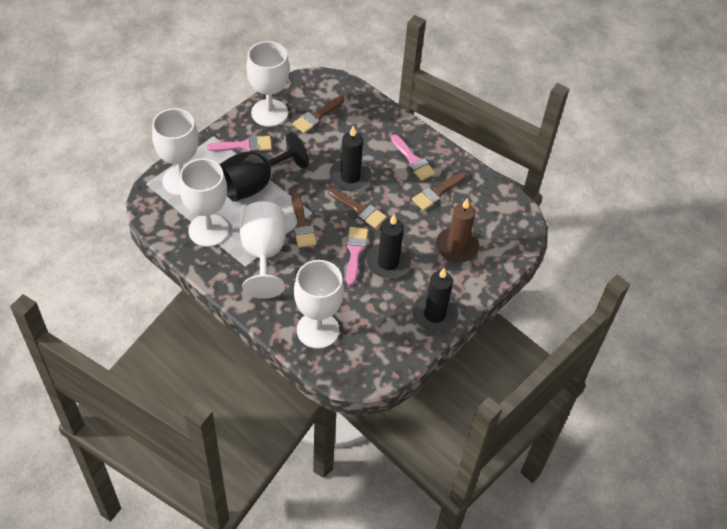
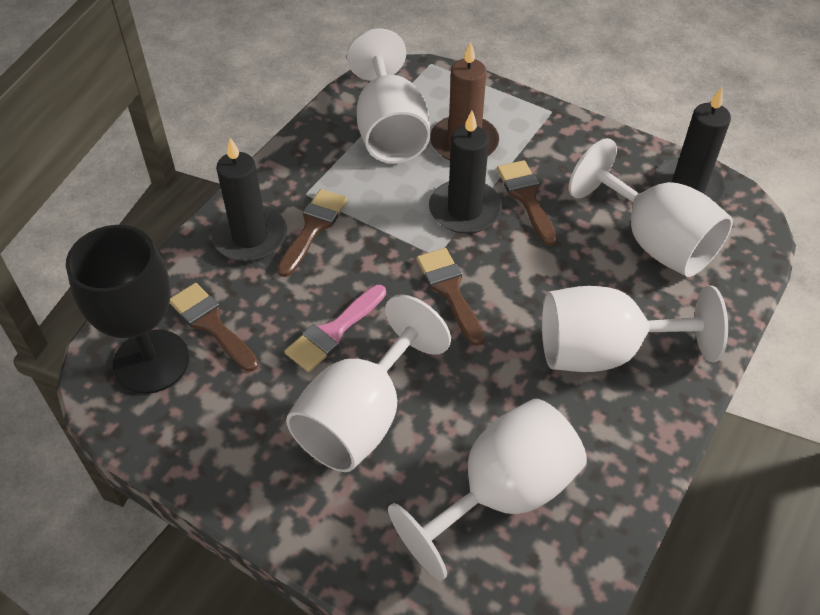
pink brush: 3 -> 1

